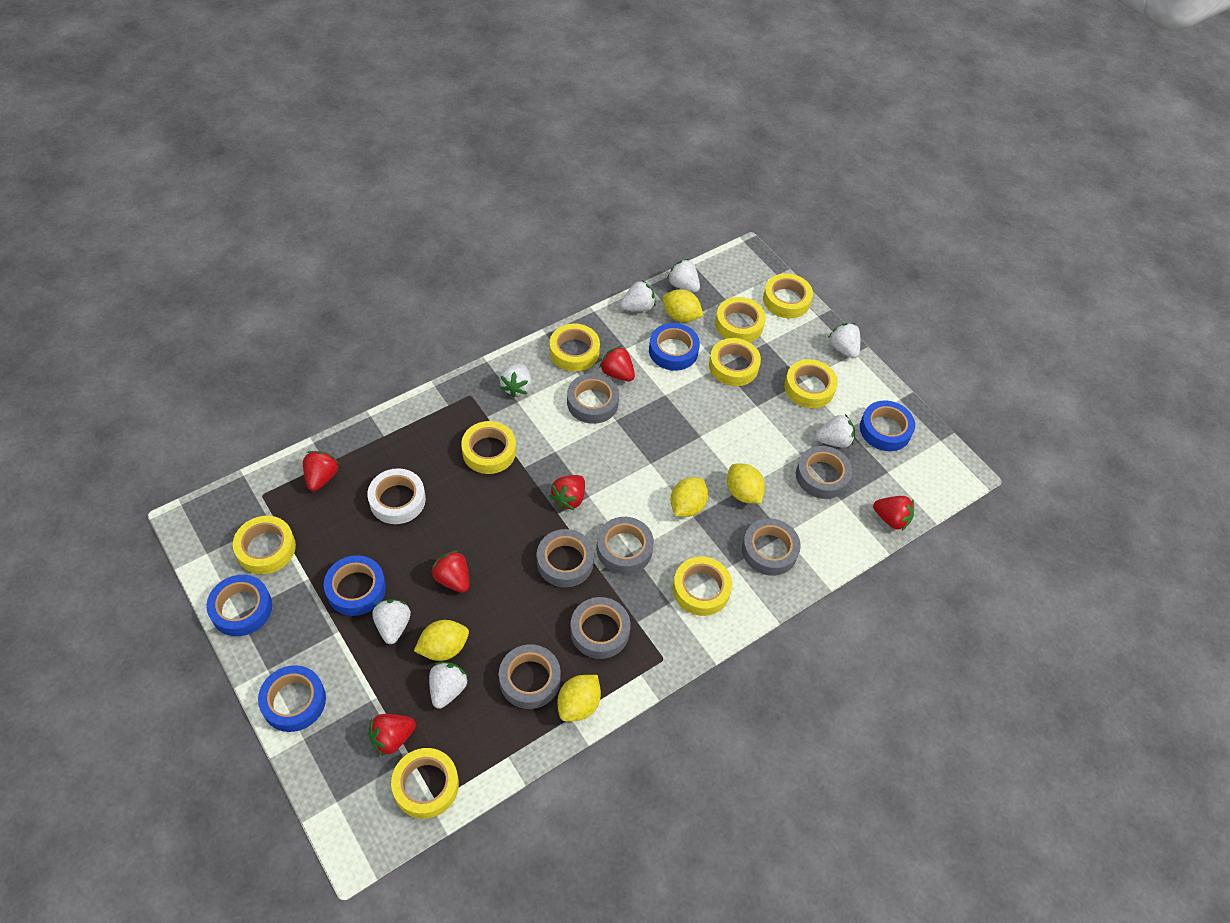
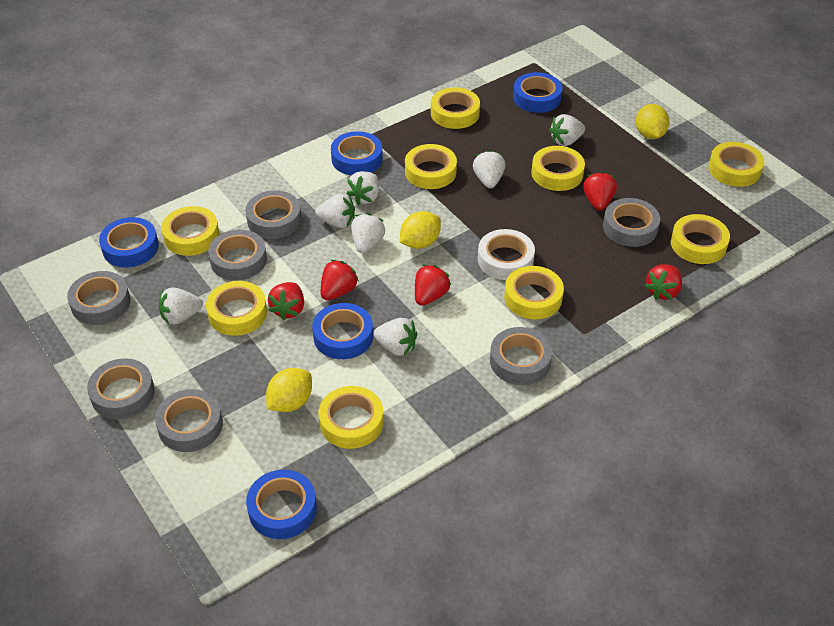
red strawberry: 6 -> 5
yellow lemon: 5 -> 3

